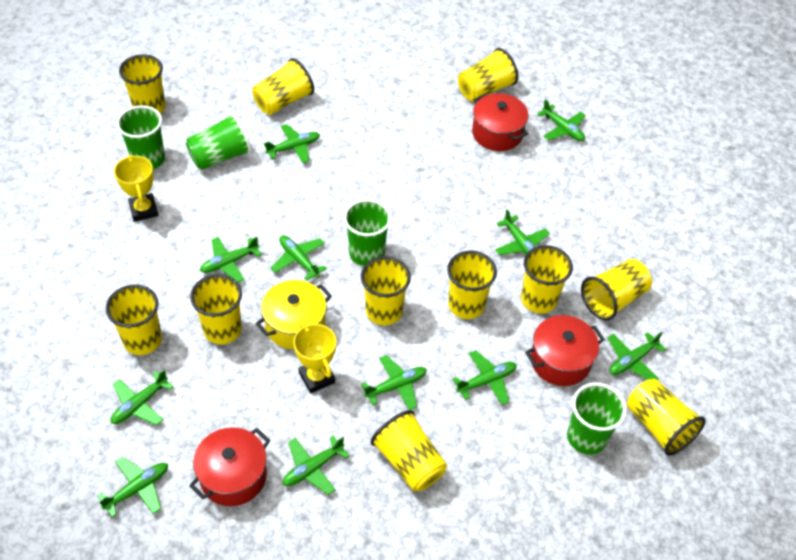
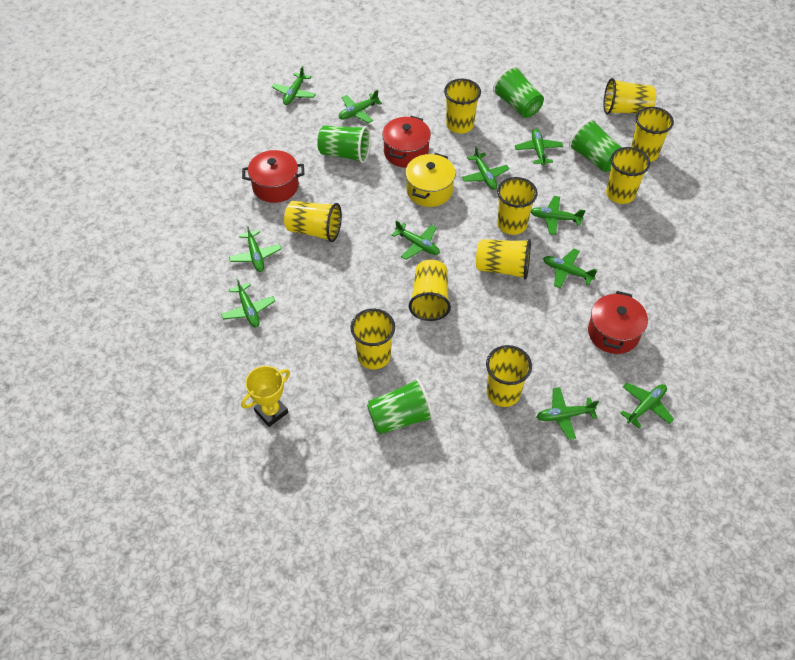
yellow cup: 11 -> 10
yellow trophy: 2 -> 1

